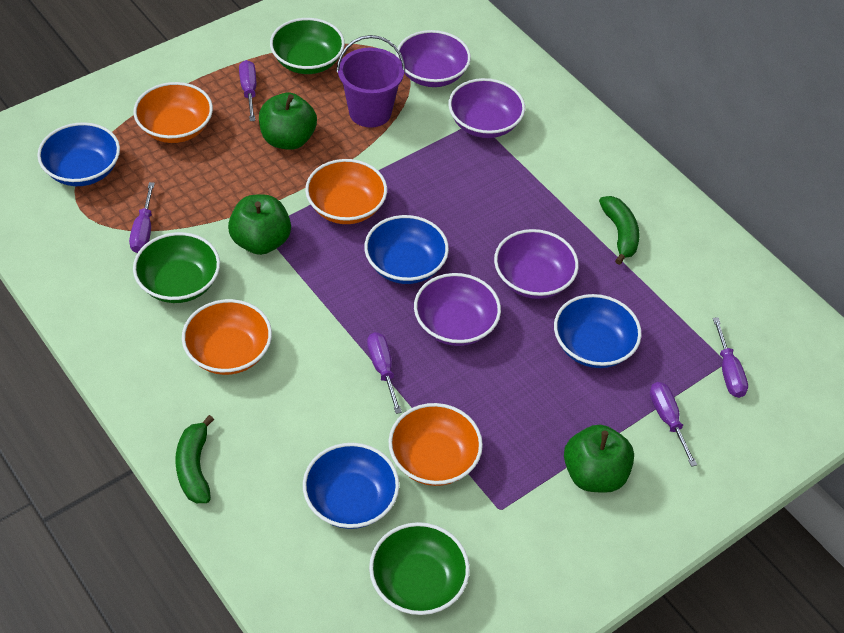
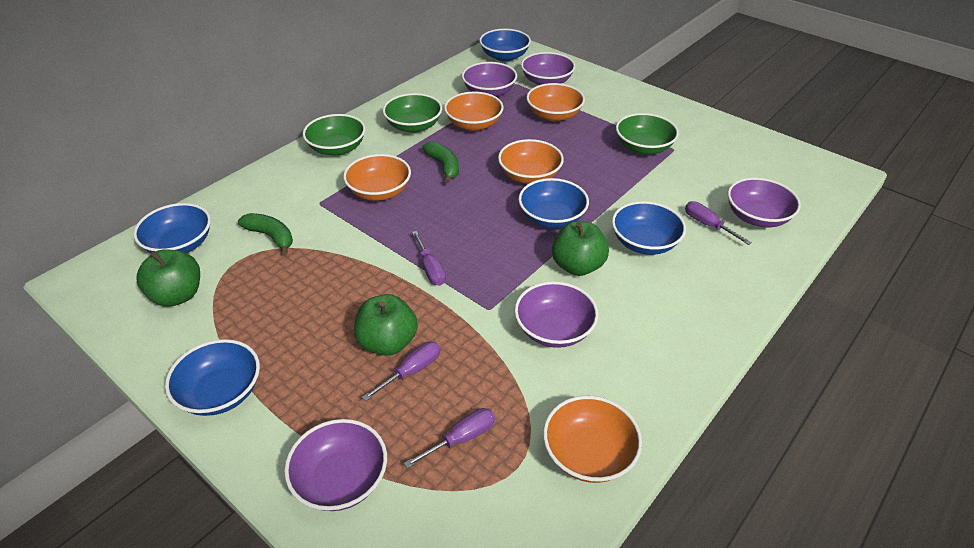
blue bowl: 4 -> 5
orange bowl: 4 -> 5
purple bowl: 4 -> 5
purple bucket: 1 -> 0
purple screwdriver: 5 -> 4

